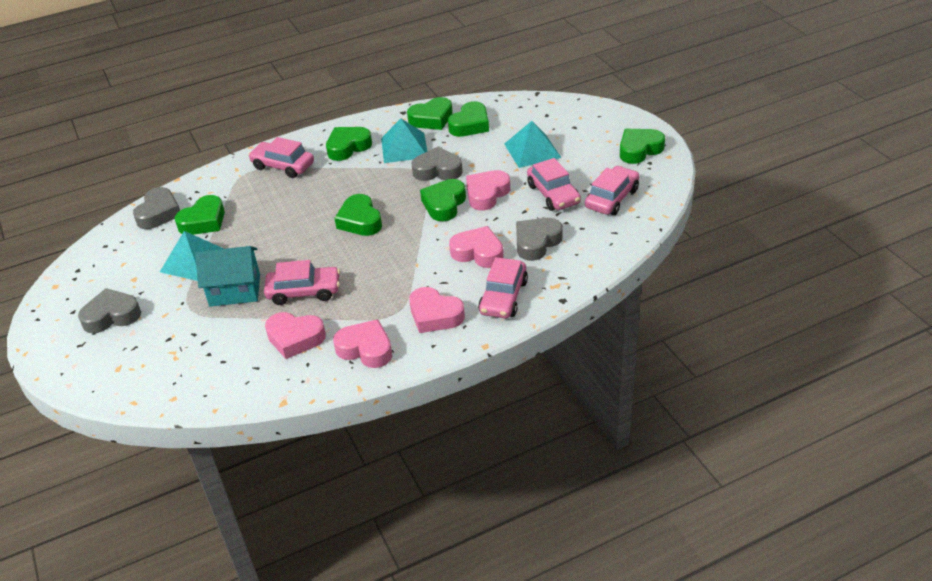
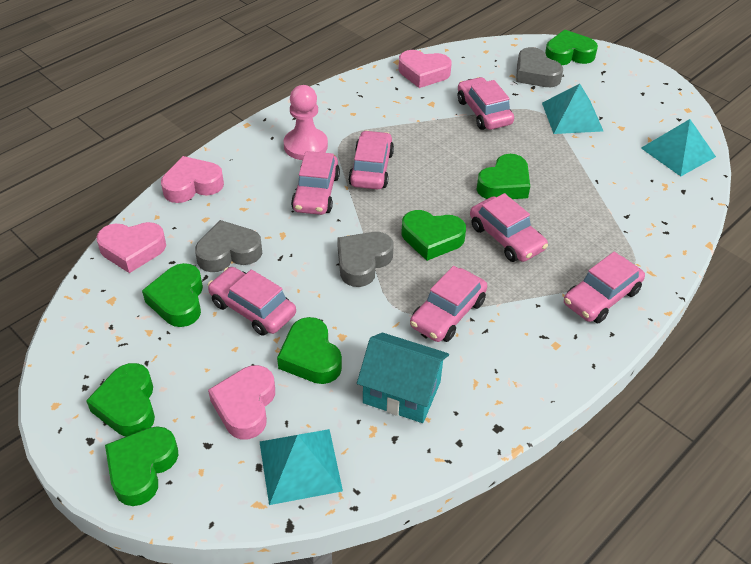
grey heart: 4 -> 3
pink car: 5 -> 7
pink heart: 5 -> 4
pink pawn: 0 -> 1

